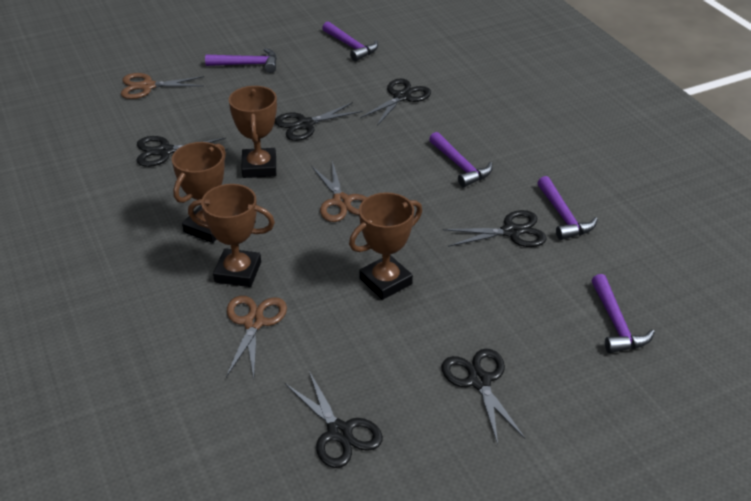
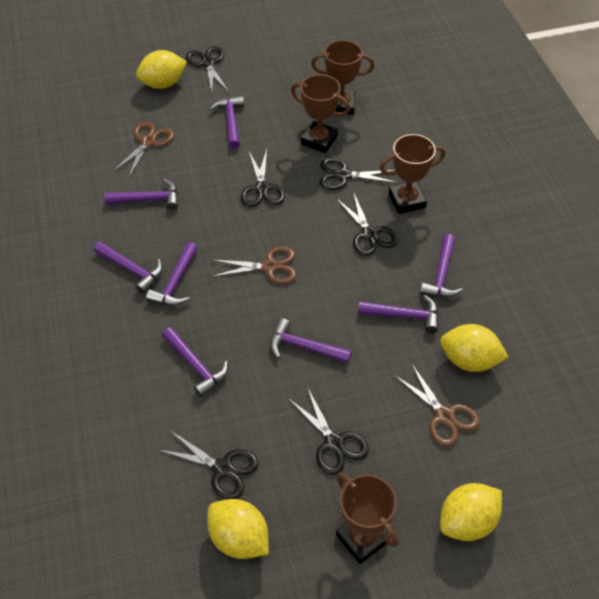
purple hammer: 5 -> 8
yellow lemon: 0 -> 4

